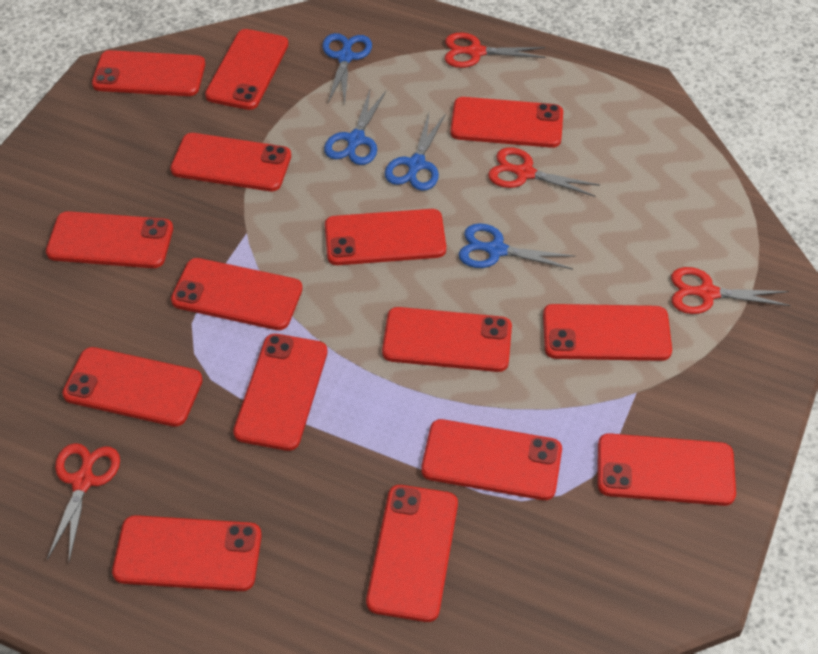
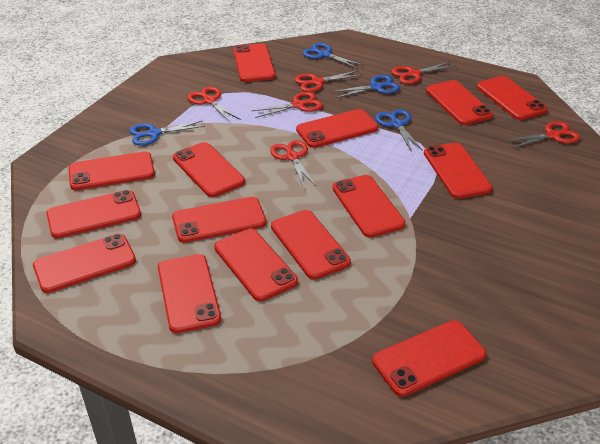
red scissors: 4 -> 6

